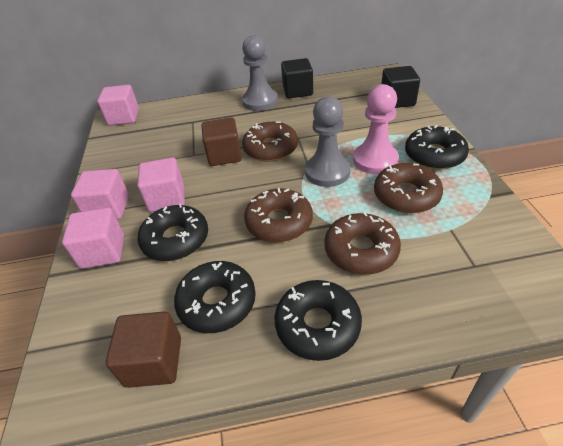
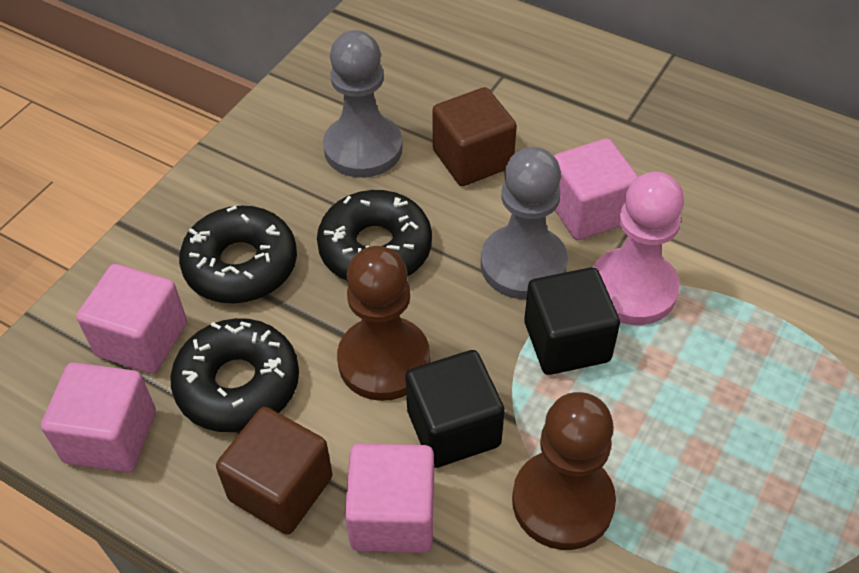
black donut: 4 -> 3
brown donut: 4 -> 0
brown pawn: 0 -> 2

